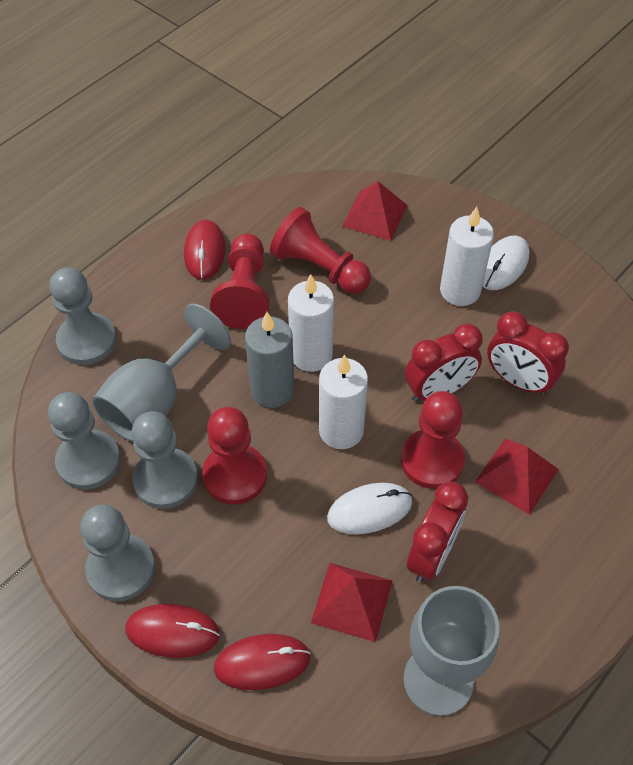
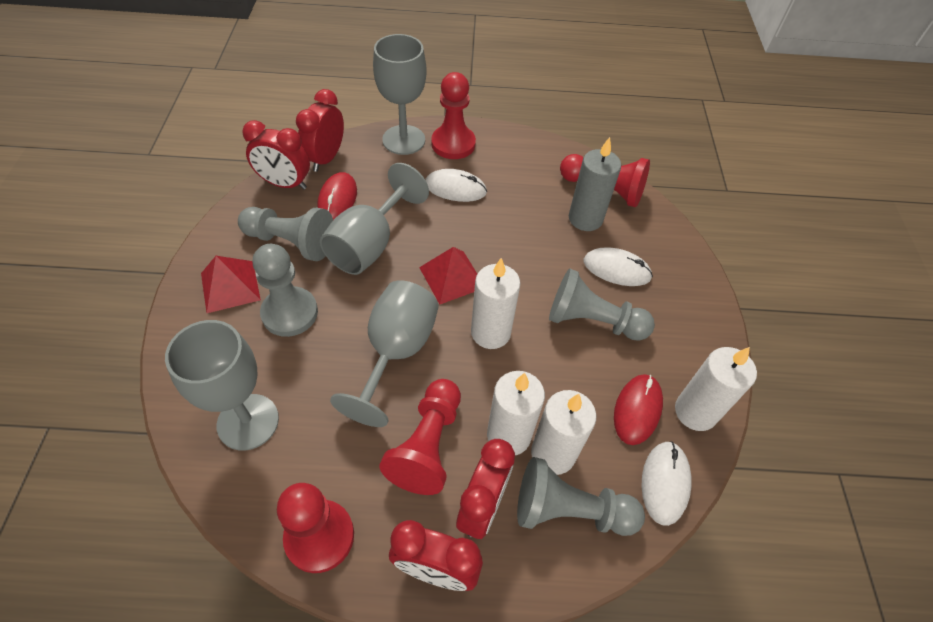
grey goblet: 2 -> 4
red clock: 3 -> 4
red mouse: 3 -> 2
red pyramid: 3 -> 2
white candle: 3 -> 4
white mouse: 2 -> 3

